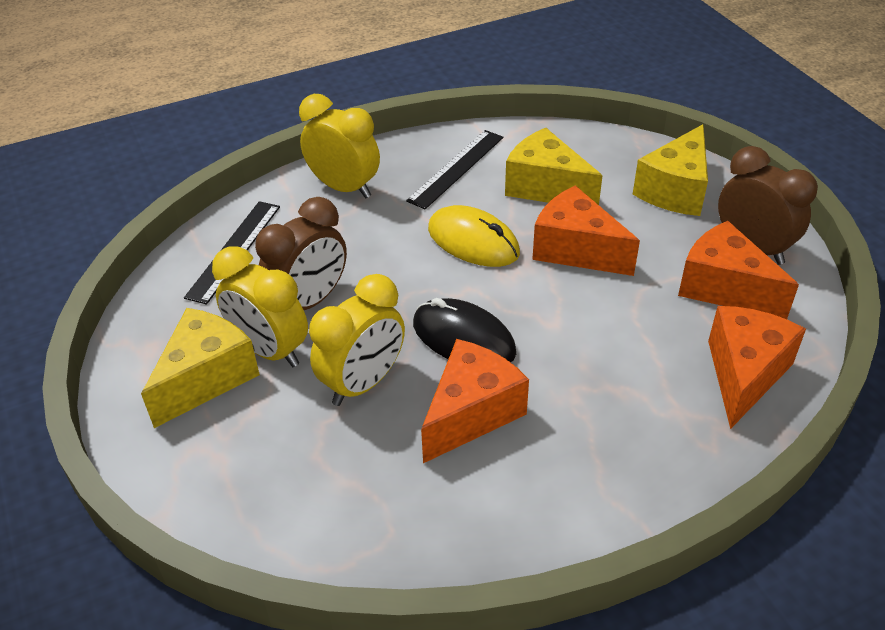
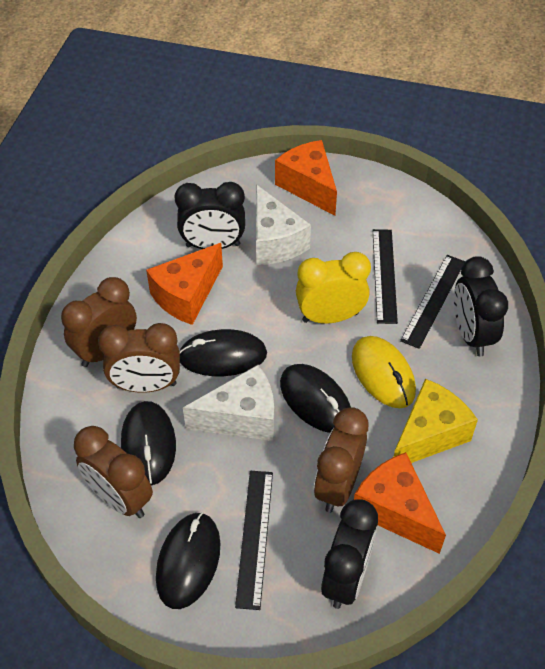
black clock: 0 -> 3
black mouse: 1 -> 4
black ruler: 2 -> 3
brown clock: 2 -> 4
orange cheese: 4 -> 3
white cheese: 0 -> 2
yellow cheese: 3 -> 1
yellow clock: 3 -> 1

